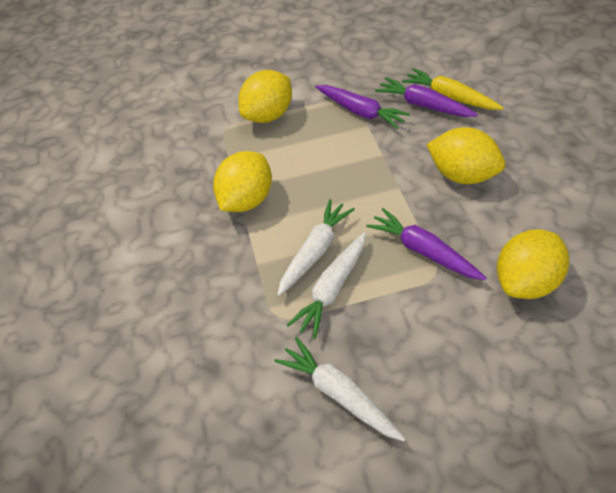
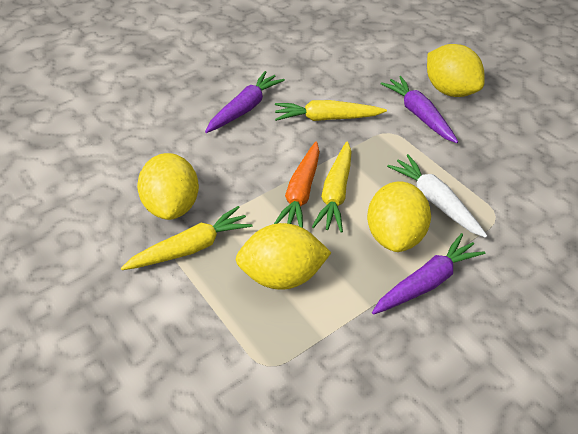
orange carrot: 0 -> 1
white carrot: 3 -> 1
yellow carrot: 1 -> 3

